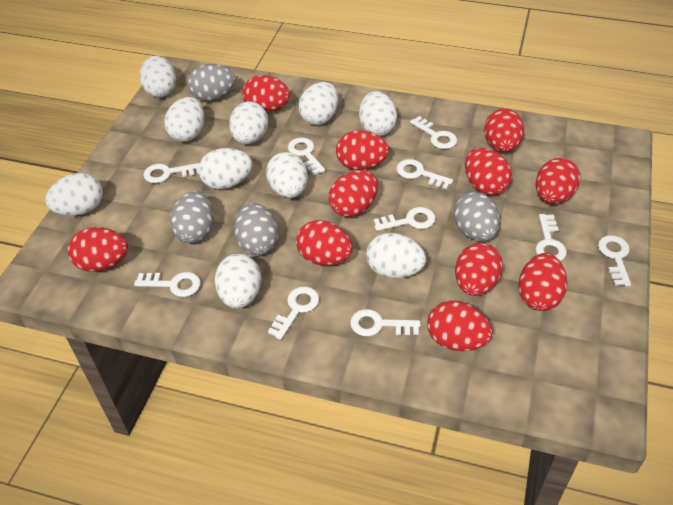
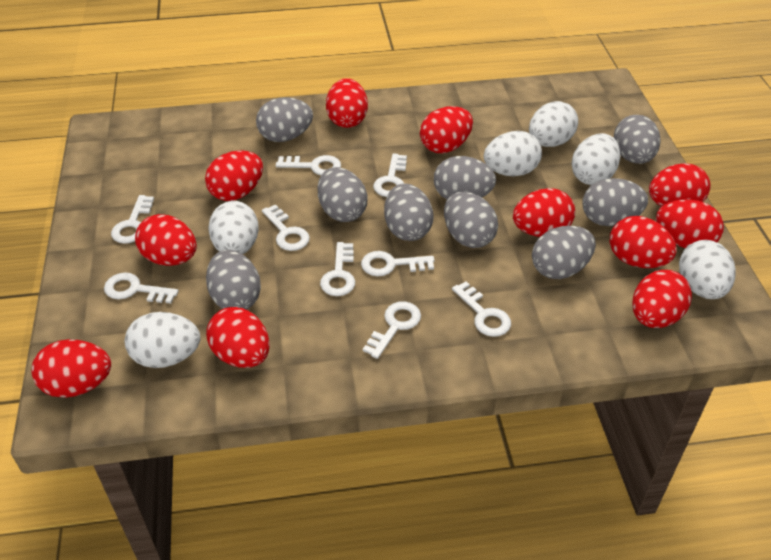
grey egg: 4 -> 9
white egg: 10 -> 6
white key: 10 -> 9

